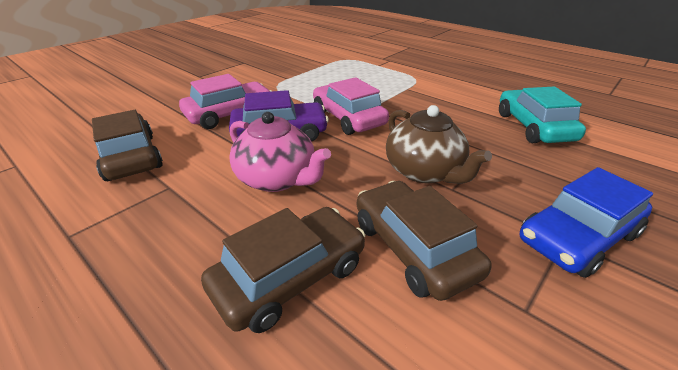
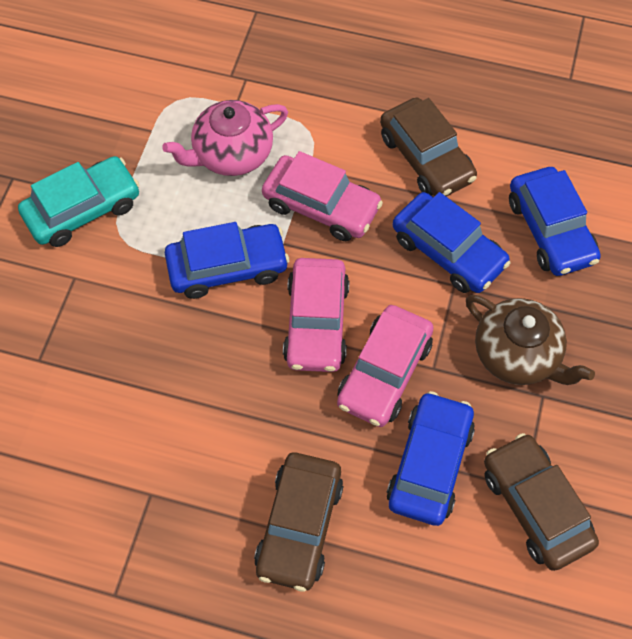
blue car: 1 -> 4
pink car: 2 -> 3
purple car: 1 -> 0

